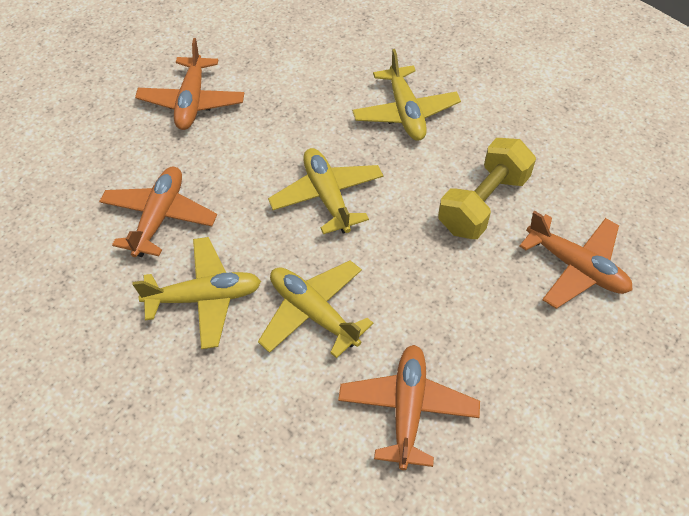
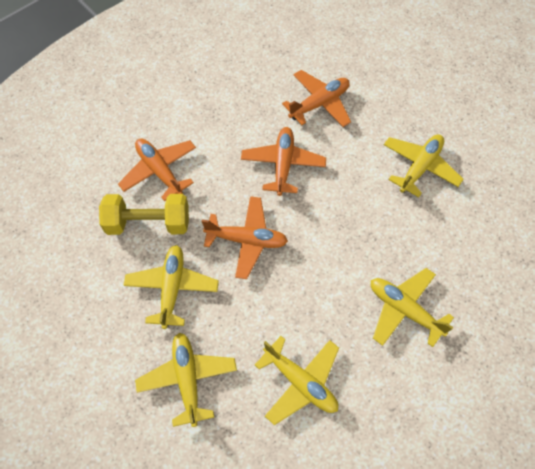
yellow plane: 4 -> 5

